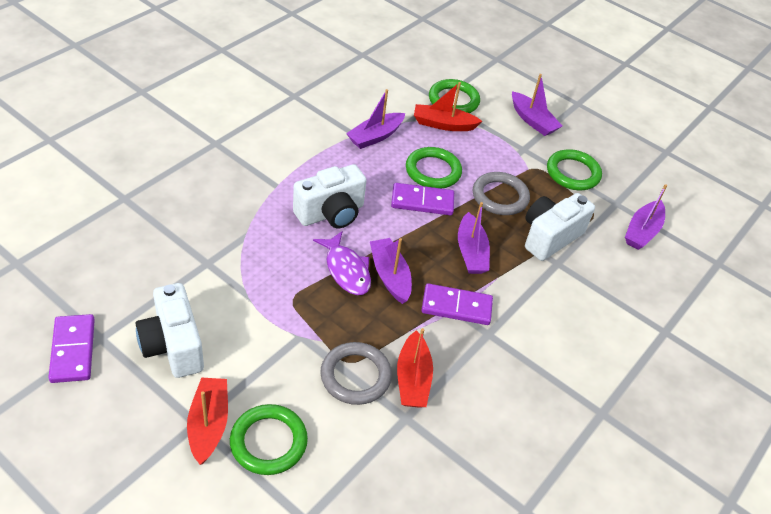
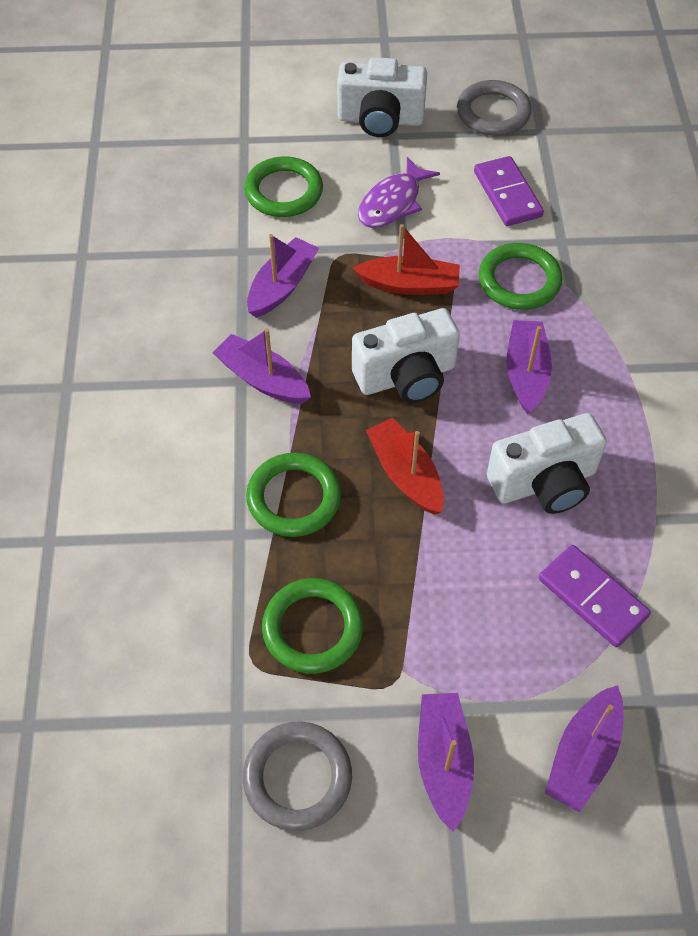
purple domino: 3 -> 2
red boat: 3 -> 2

